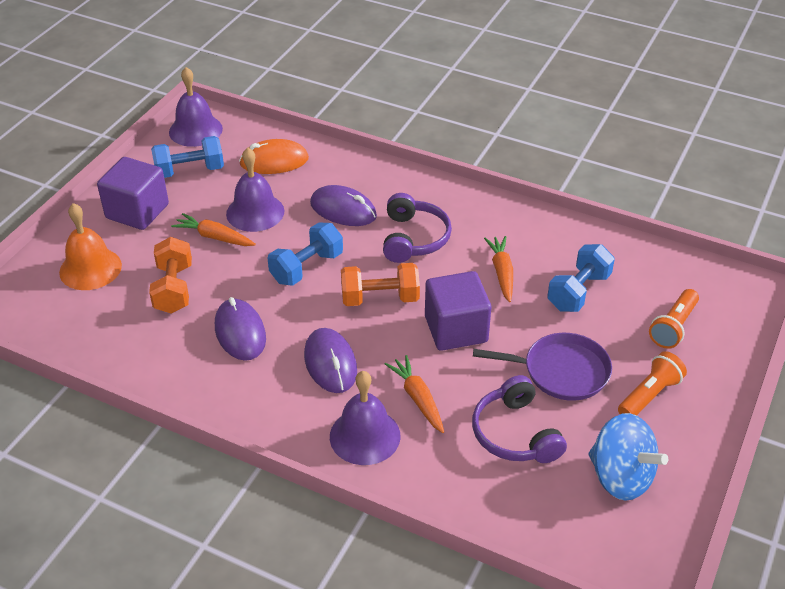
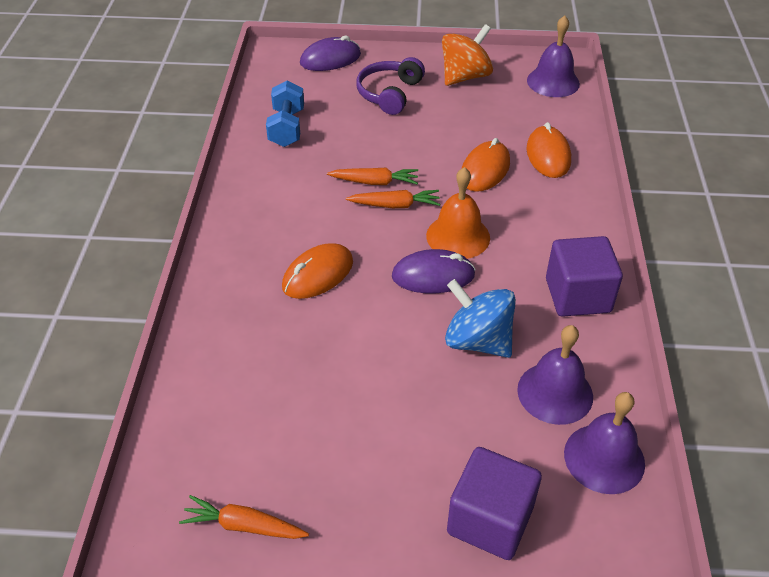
blue dumbbell: 3 -> 1
orange dumbbell: 2 -> 0
orange flashlight: 2 -> 0
orange mouse: 1 -> 3
orange spinning top: 0 -> 1
purple headphones: 2 -> 1
purple mouse: 3 -> 2
purple pan: 1 -> 0

